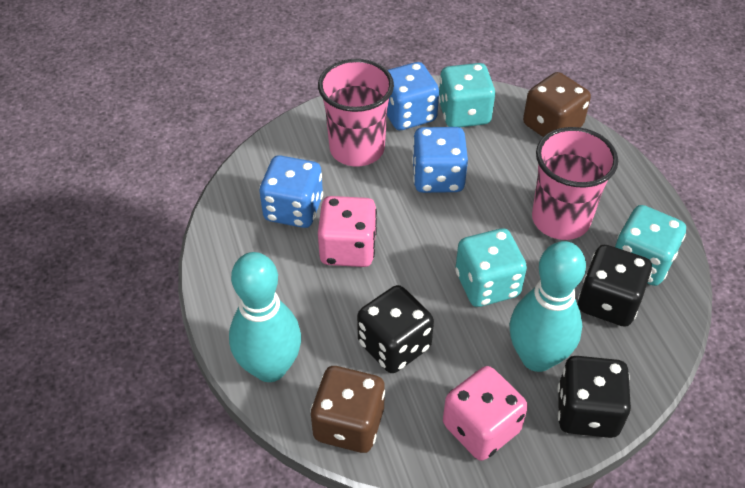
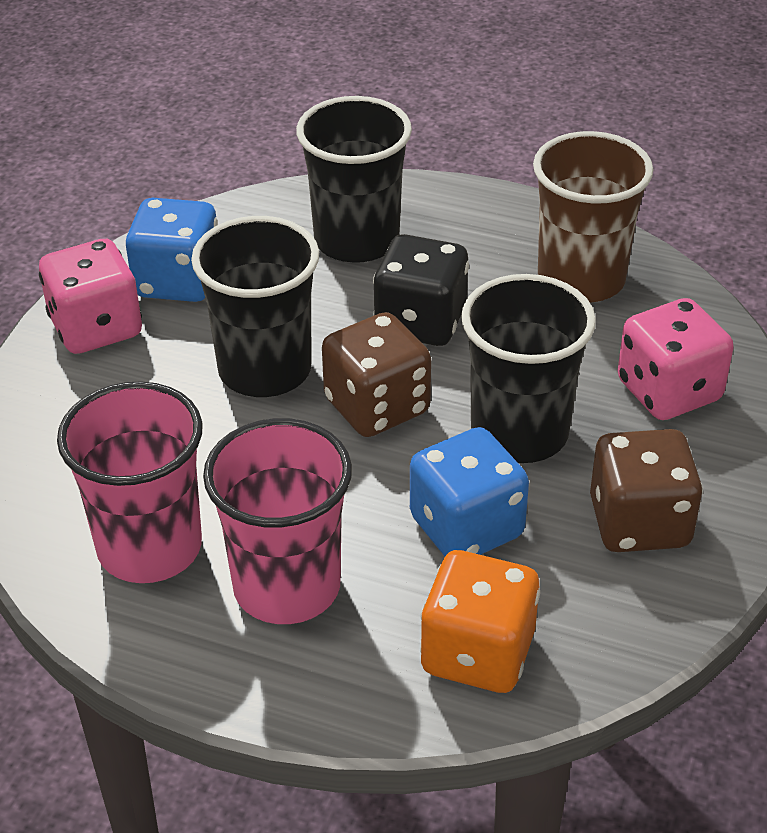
black cup: 0 -> 3
black dice: 3 -> 1
blue dice: 3 -> 2
brown cup: 0 -> 1
orange dice: 0 -> 1
turquoise bowling pin: 2 -> 0
turquoise dice: 3 -> 0

